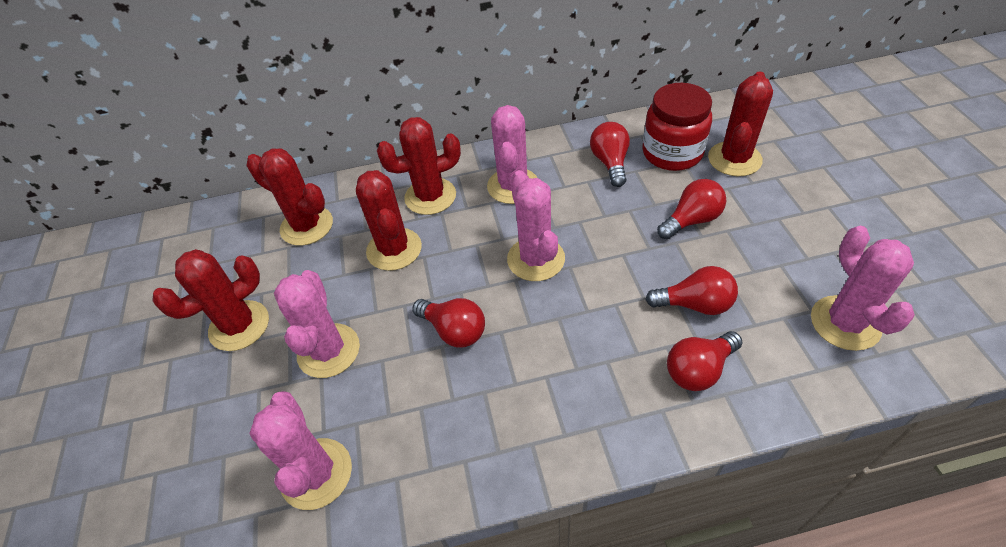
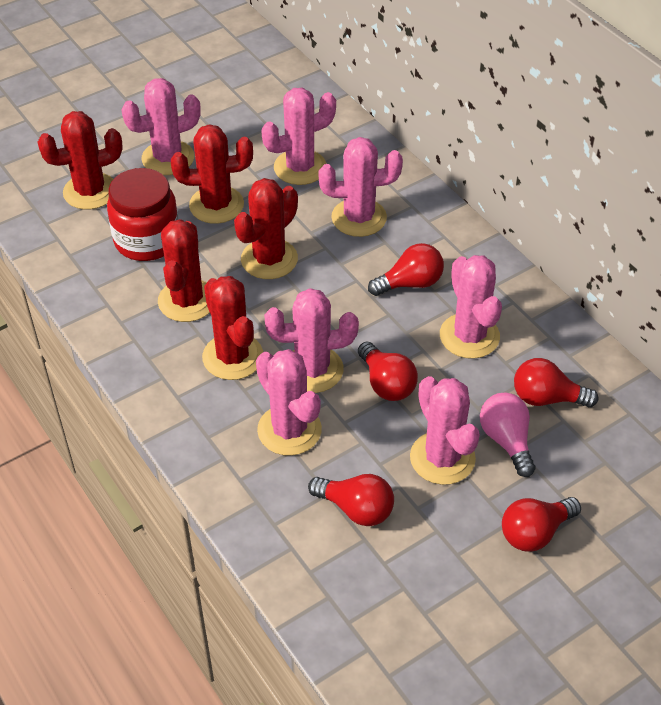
pink cactus: 5 -> 7
pink light bulb: 0 -> 1

